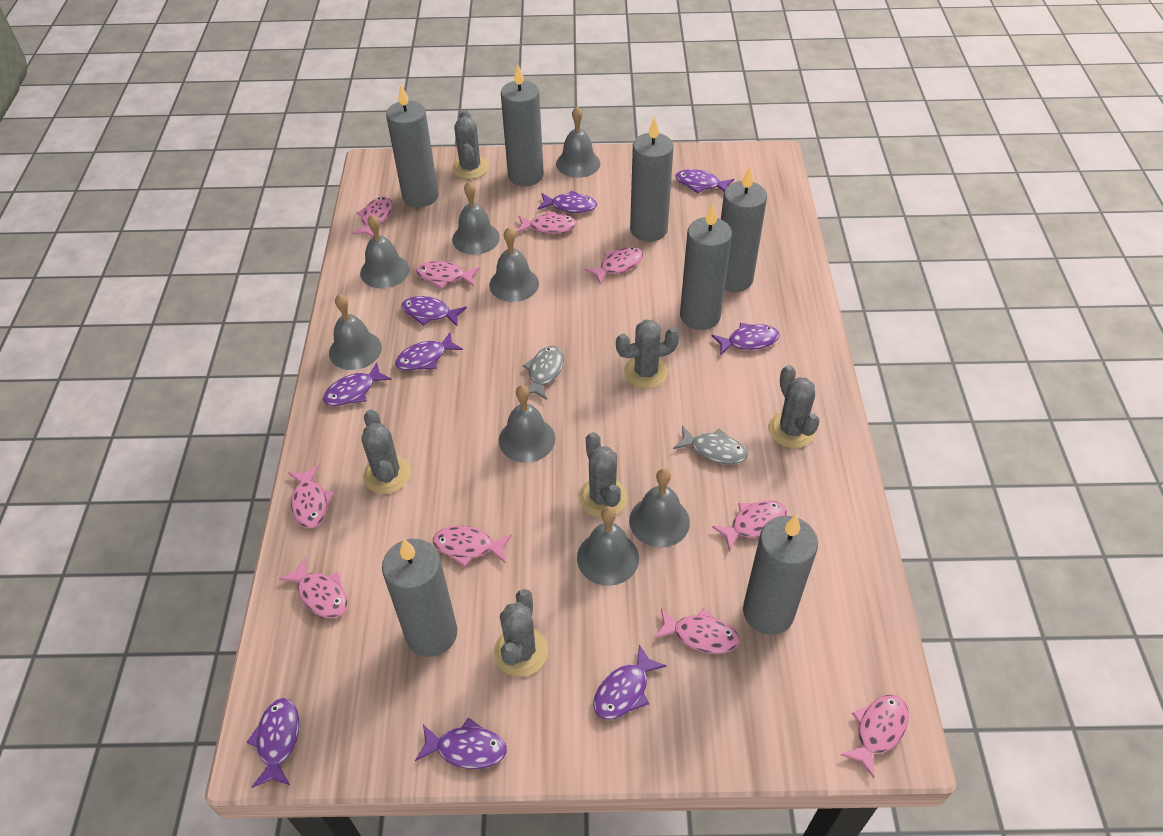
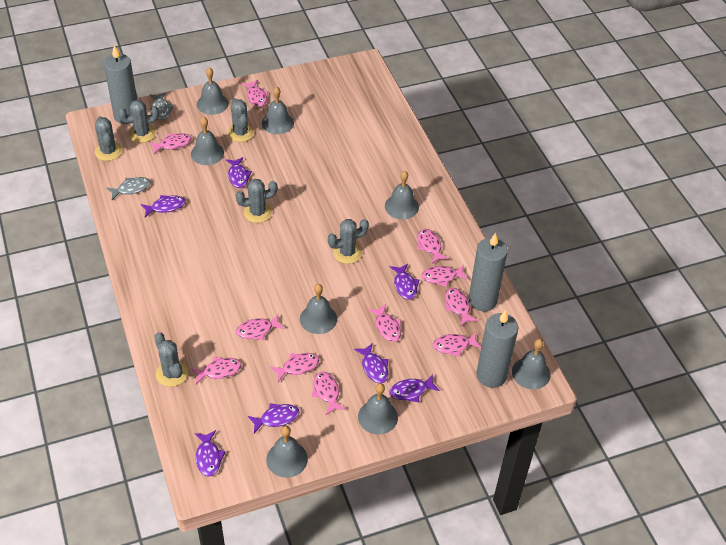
grey candle: 7 -> 3
pink fish: 10 -> 11
purple fish: 9 -> 7

